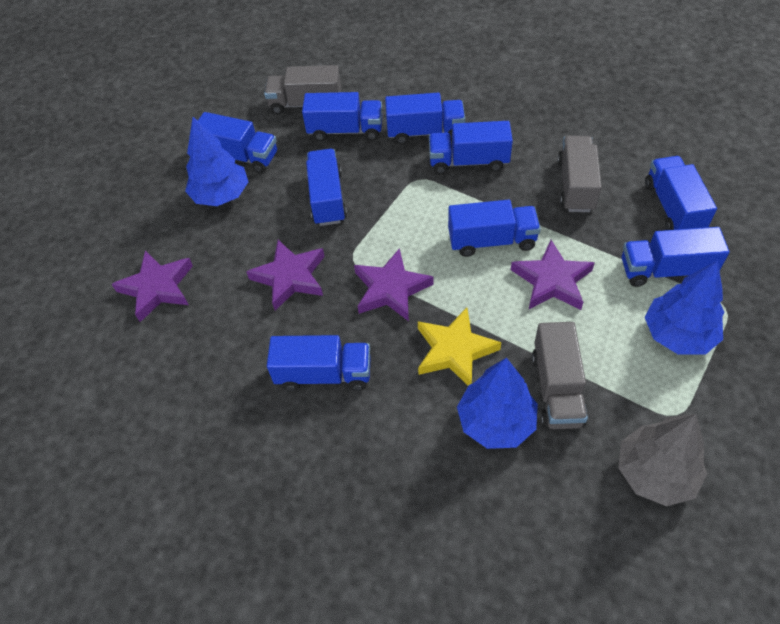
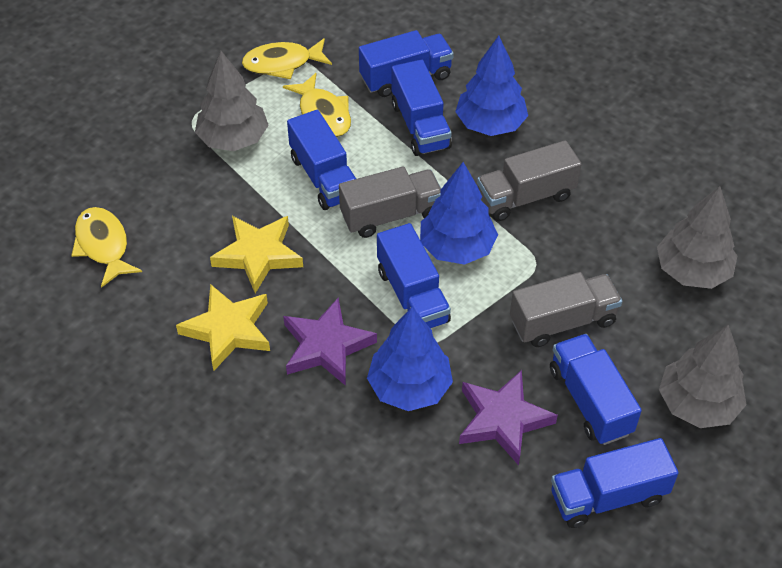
blue truck: 9 -> 6
grey tree: 1 -> 3
purple star: 4 -> 2
yellow fish: 0 -> 3
yellow star: 1 -> 2

